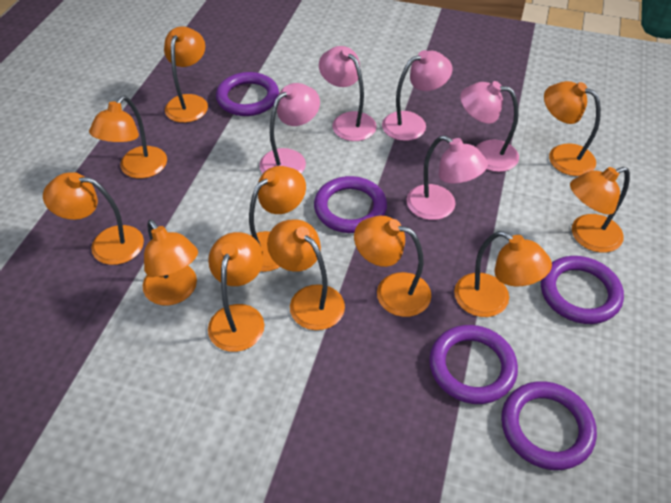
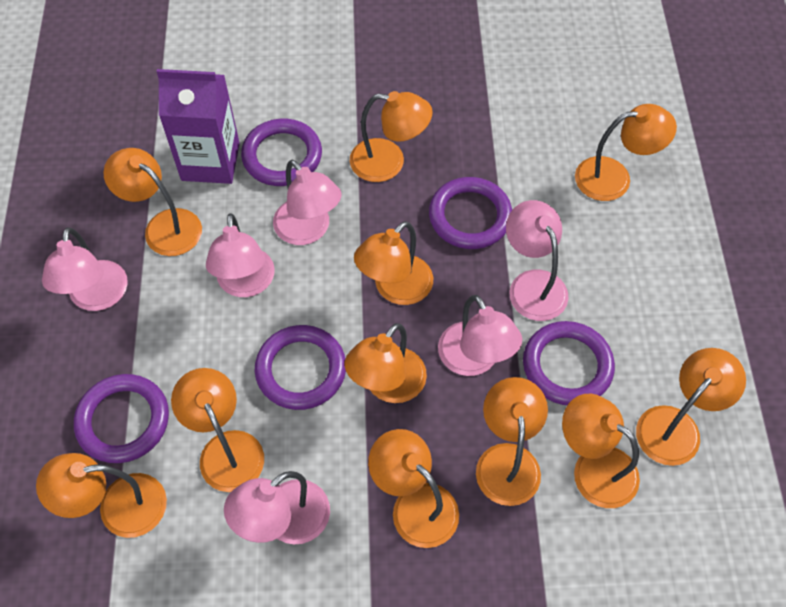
pink lamp: 5 -> 6
purple carton: 0 -> 1

